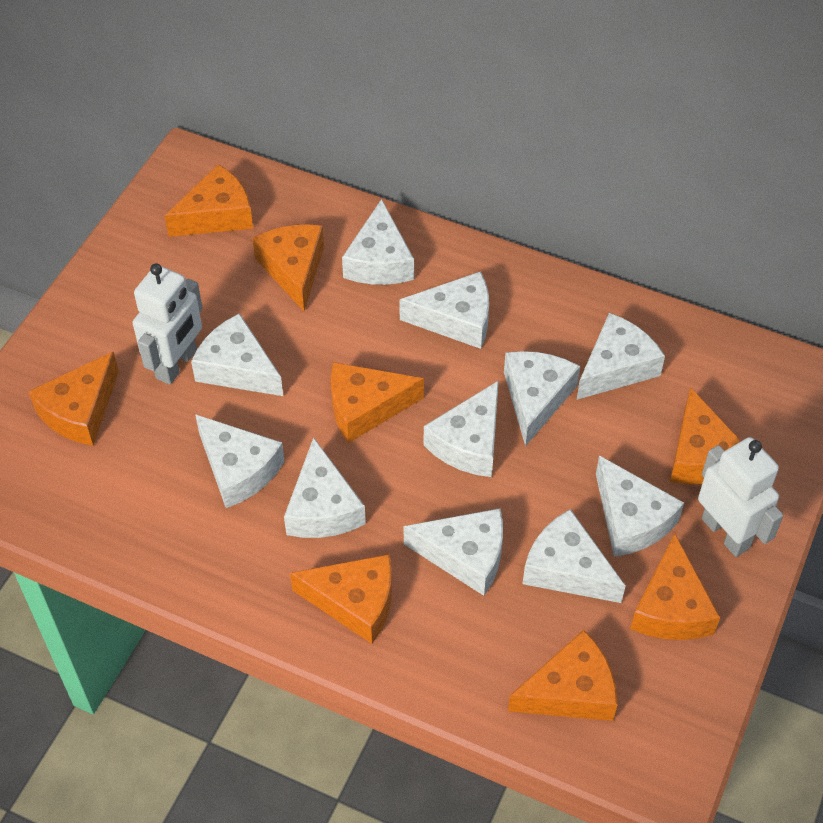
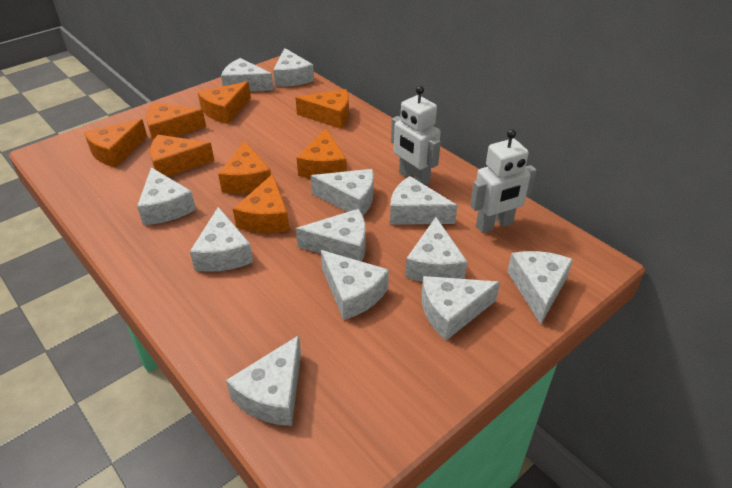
white cheese: 11 -> 12

